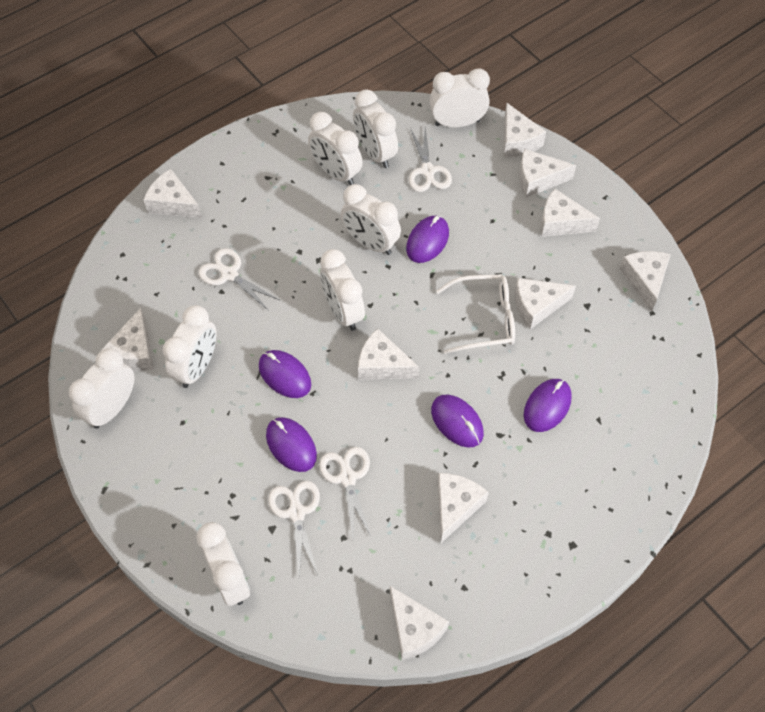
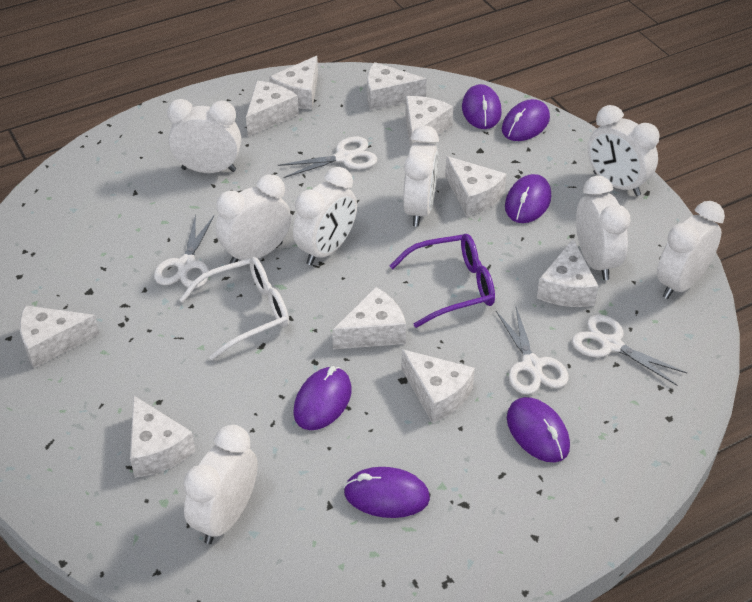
purple glasses: 0 -> 1
purple mouse: 5 -> 6

